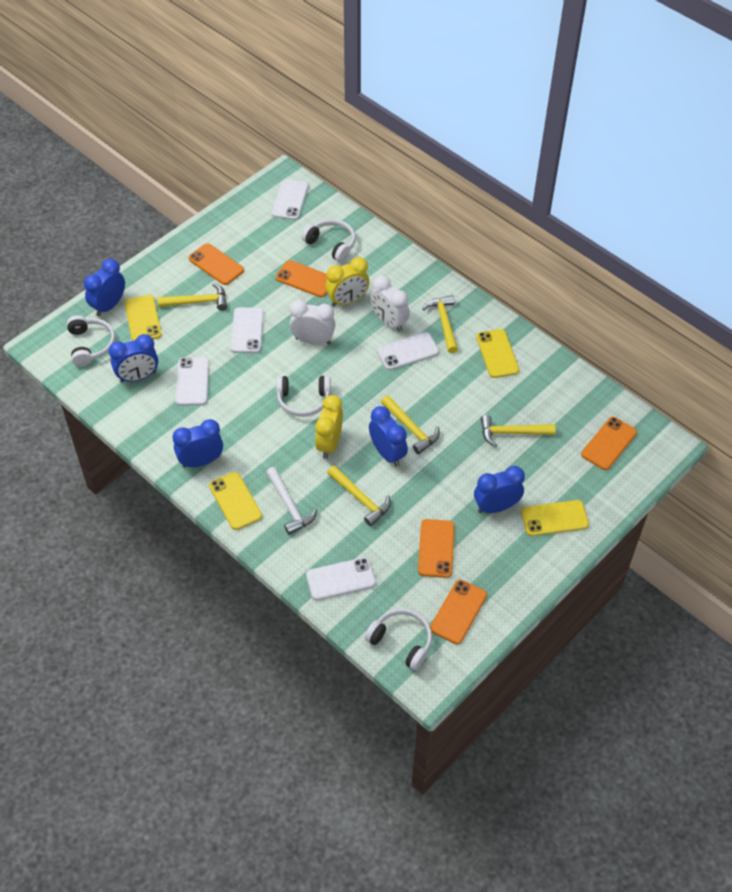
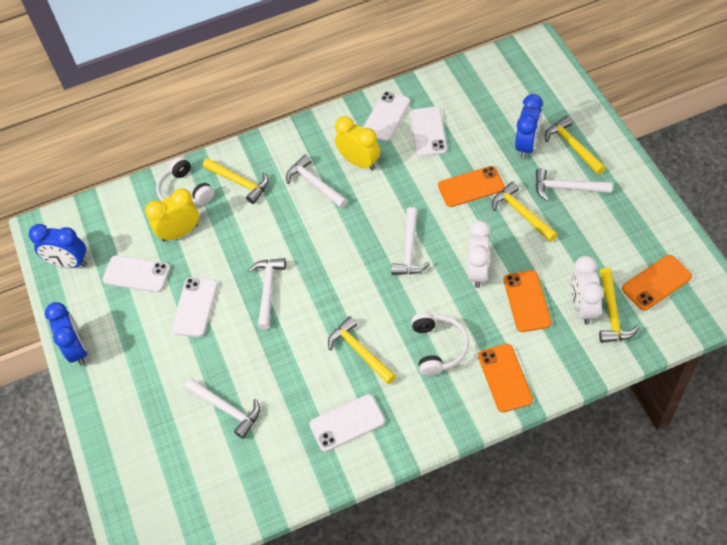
blue clock: 5 -> 3
orange phone: 5 -> 4
white hammer: 1 -> 5
white headphones: 4 -> 2
yellow phone: 4 -> 0

